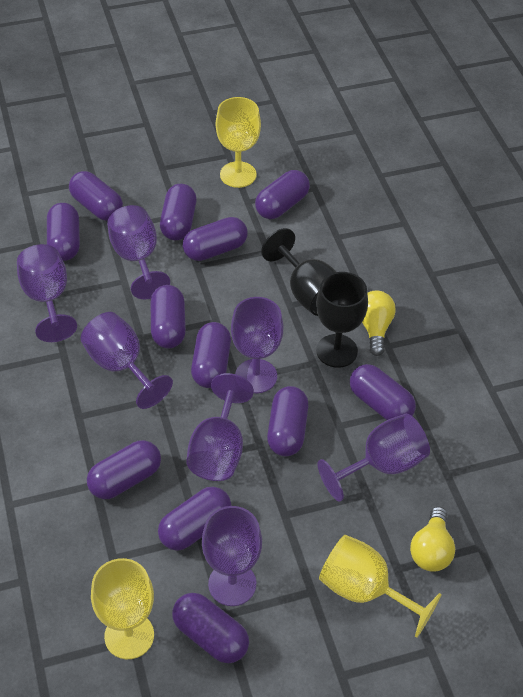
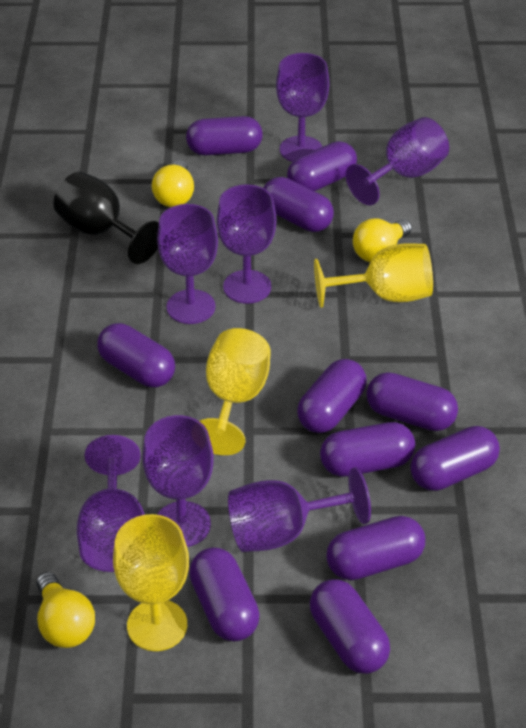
black goblet: 2 -> 1
purple capsule: 12 -> 11
yellow light bulb: 2 -> 3

